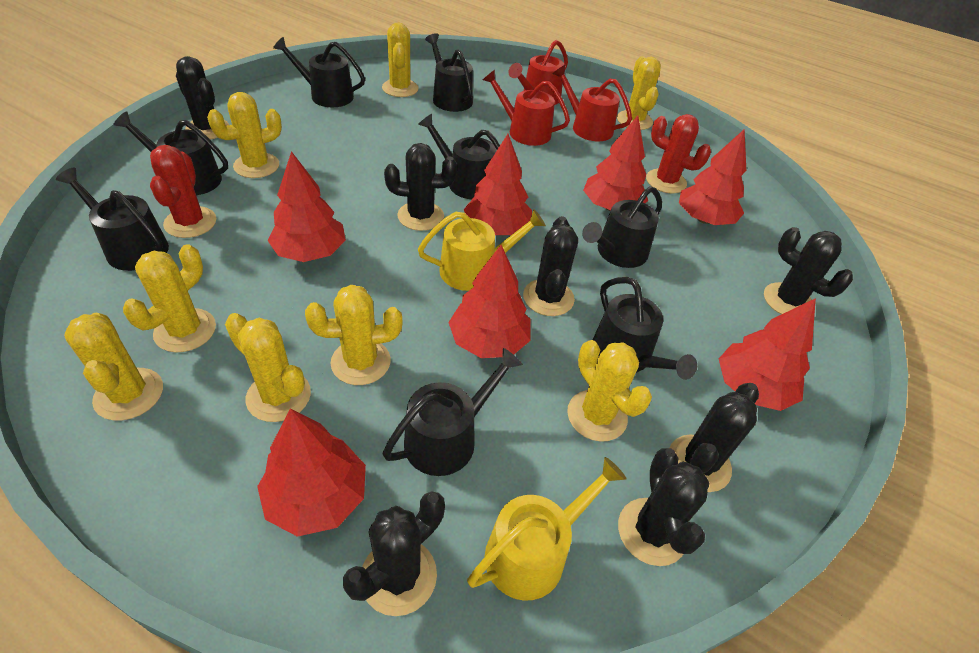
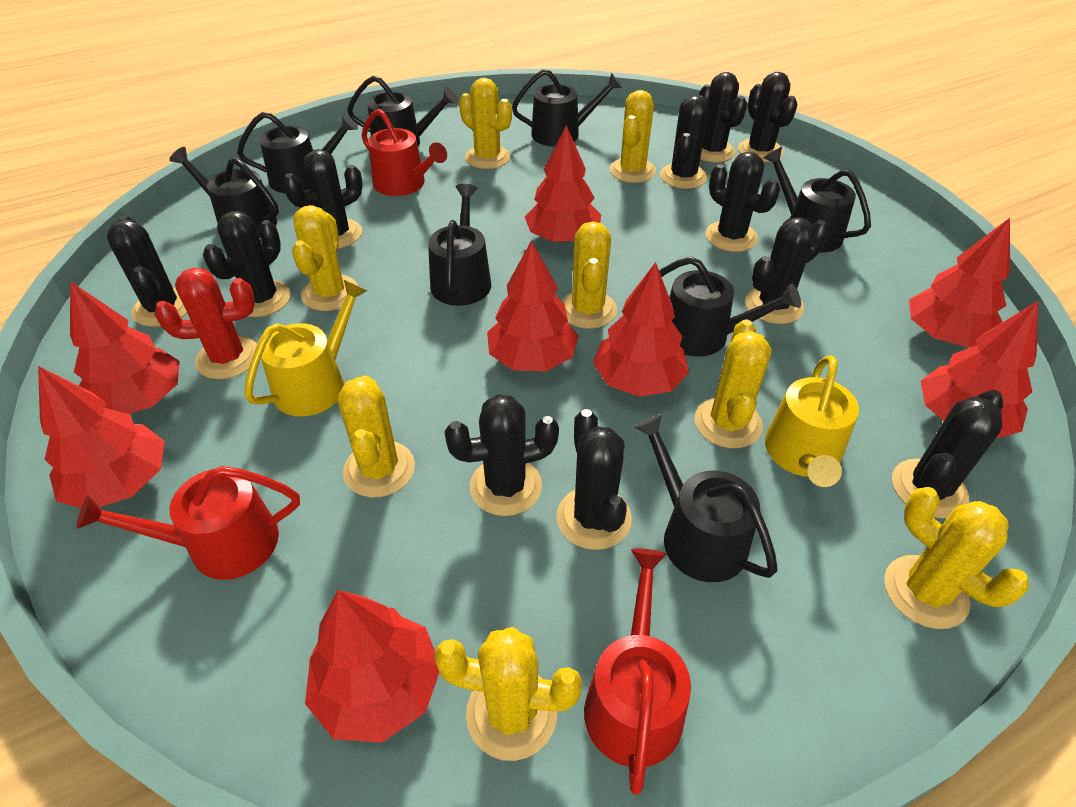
black cactus: 7 -> 11
red cactus: 2 -> 1
red tree: 7 -> 8

